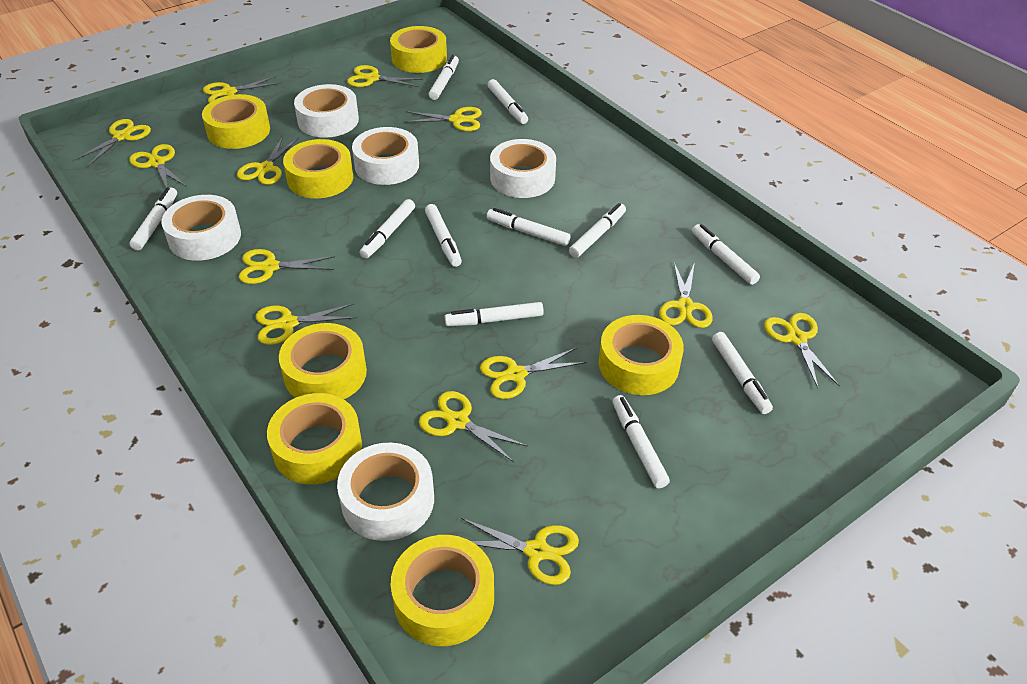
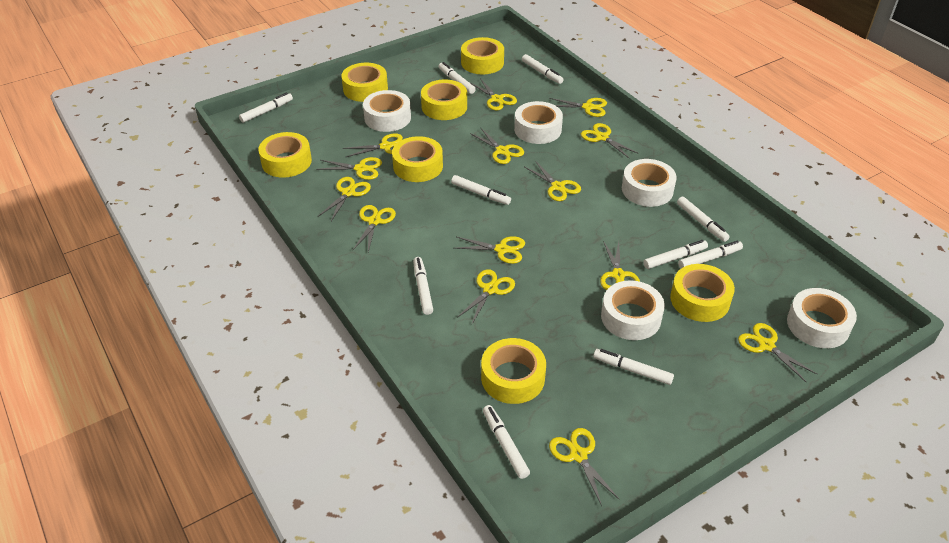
white marker: 11 -> 10
yellow scissors: 13 -> 14

